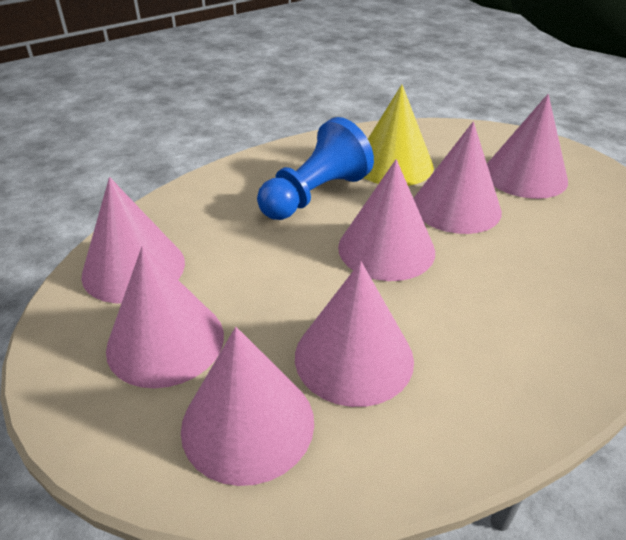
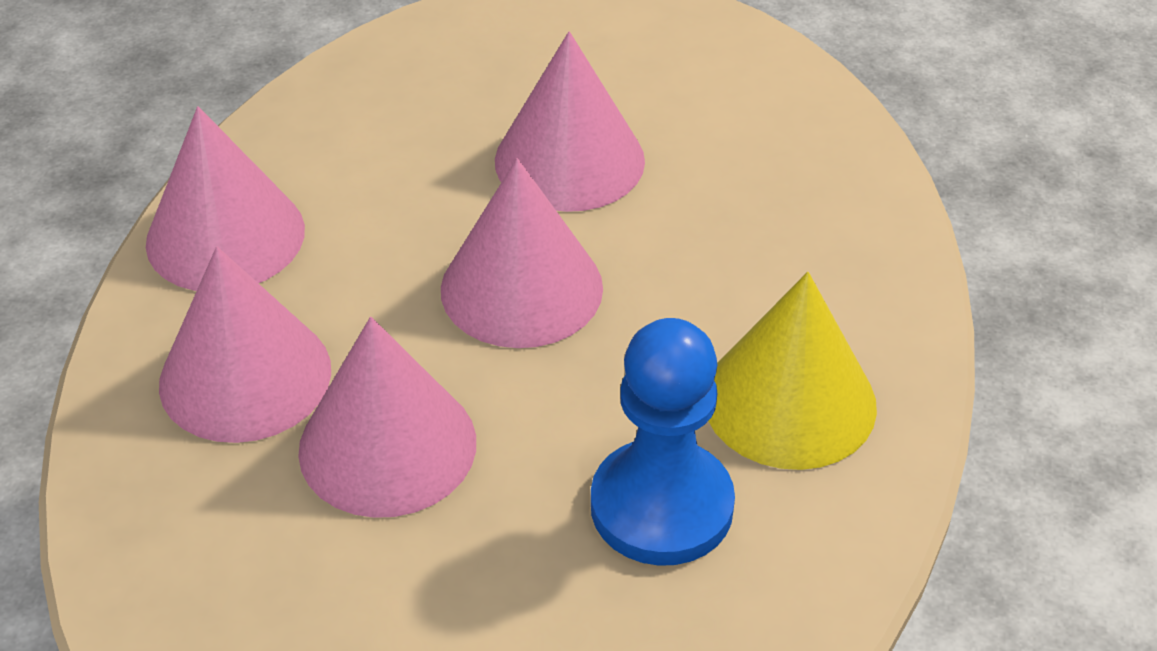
pink cone: 7 -> 5

